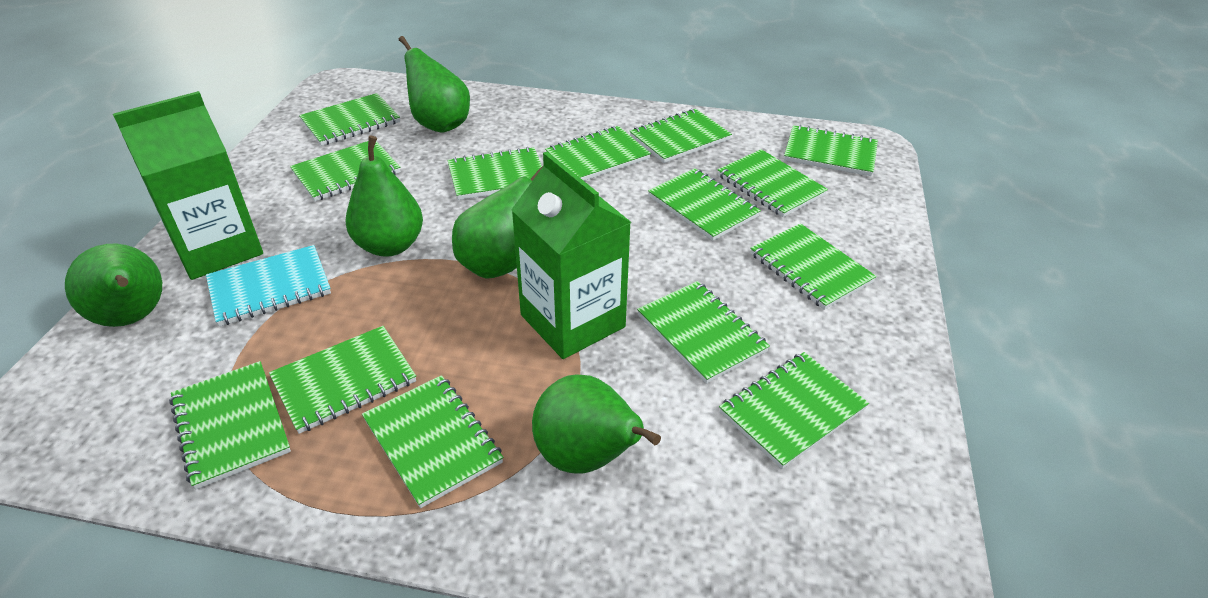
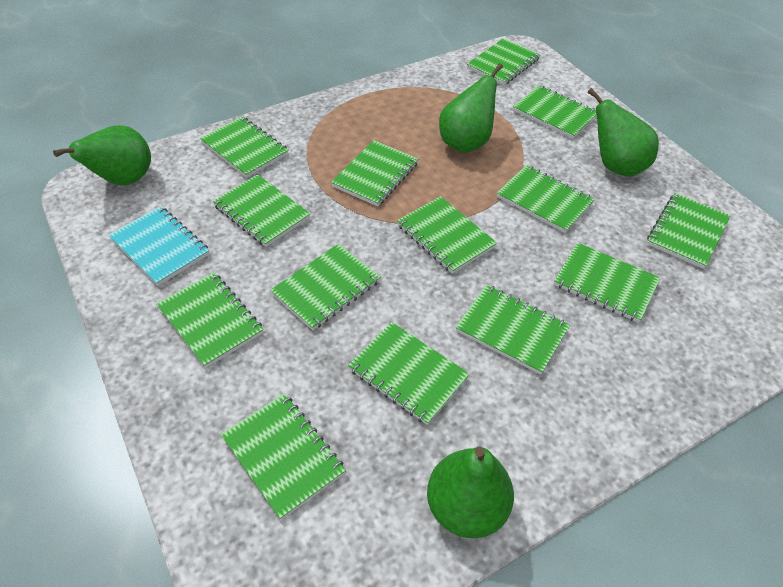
green carton: 2 -> 0
green pear: 5 -> 4

